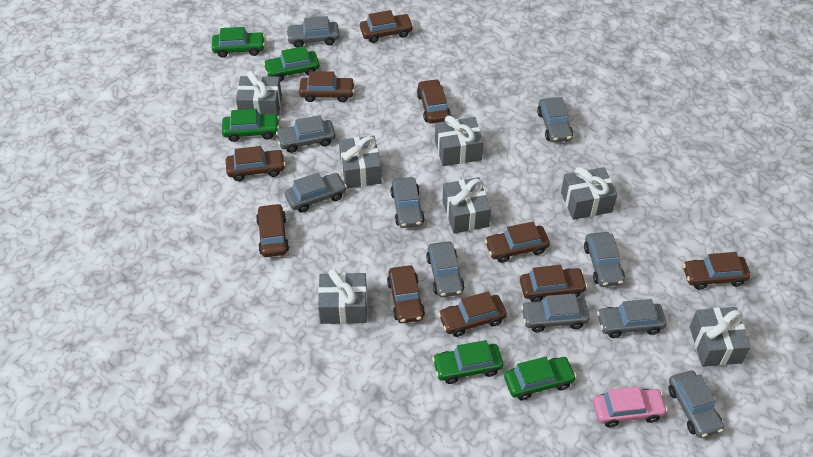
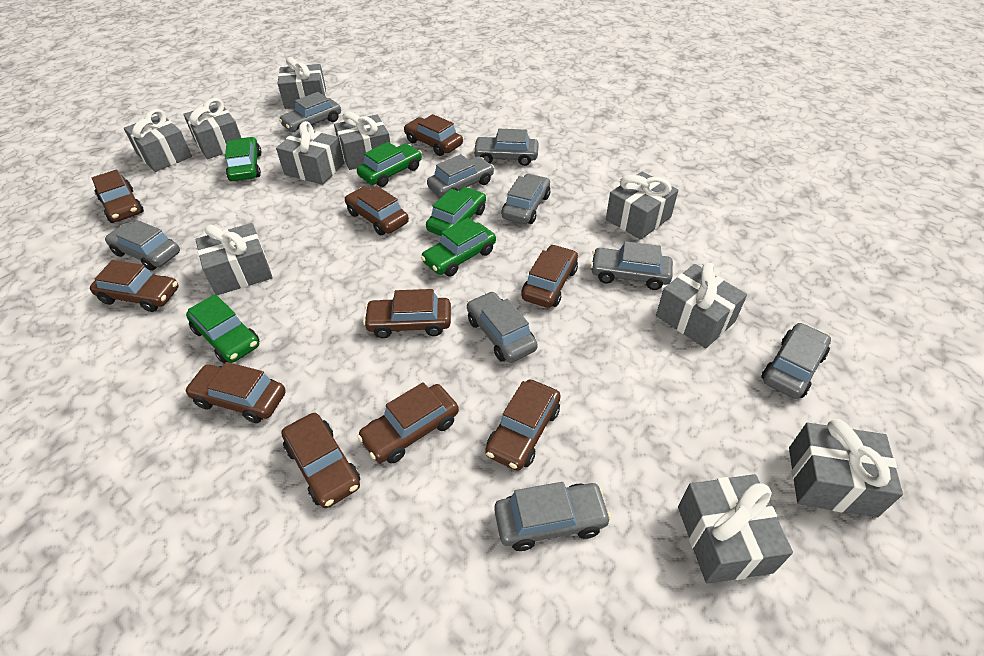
grey car: 10 -> 9
grey gift: 7 -> 10
pink car: 1 -> 0

